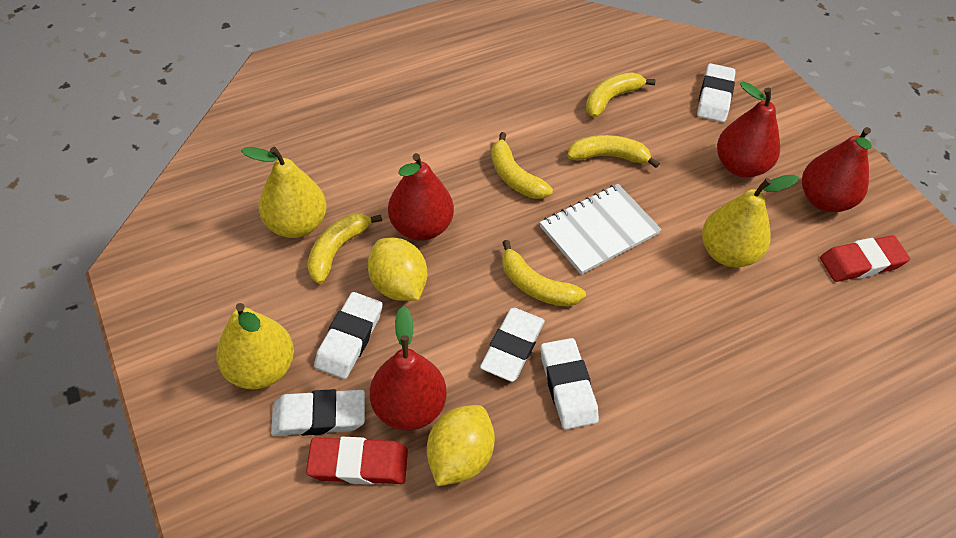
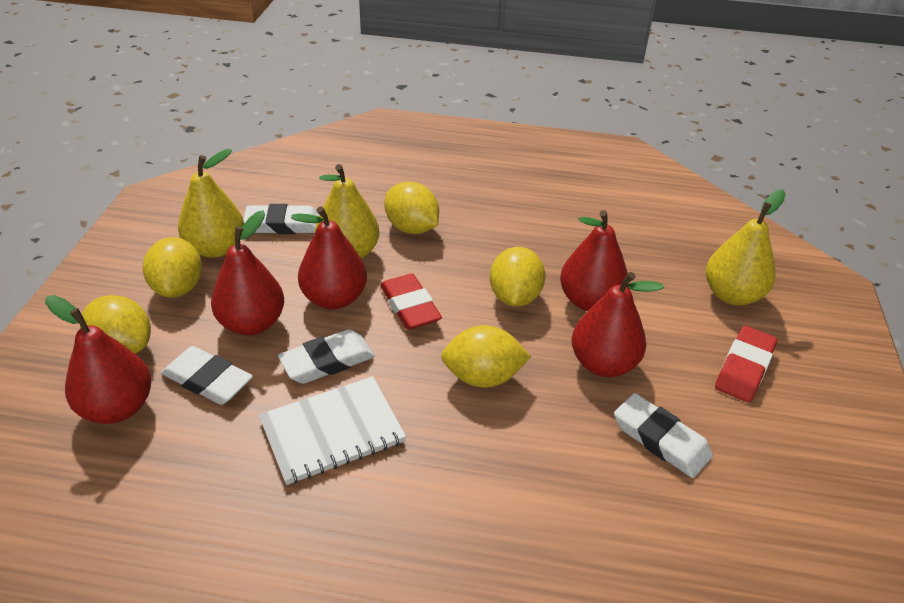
red pear: 4 -> 5
white eraser: 5 -> 4
yellow banana: 5 -> 0
yellow lemon: 2 -> 5

